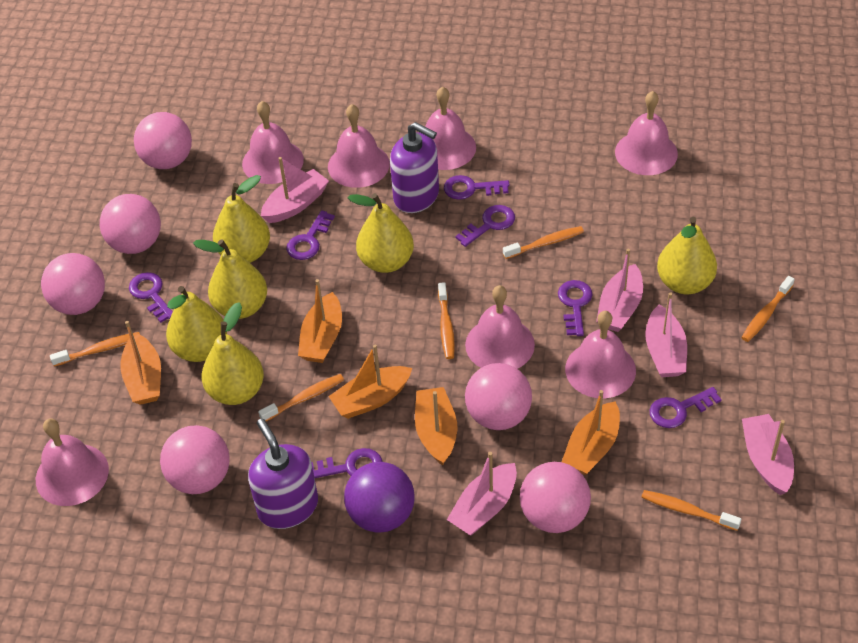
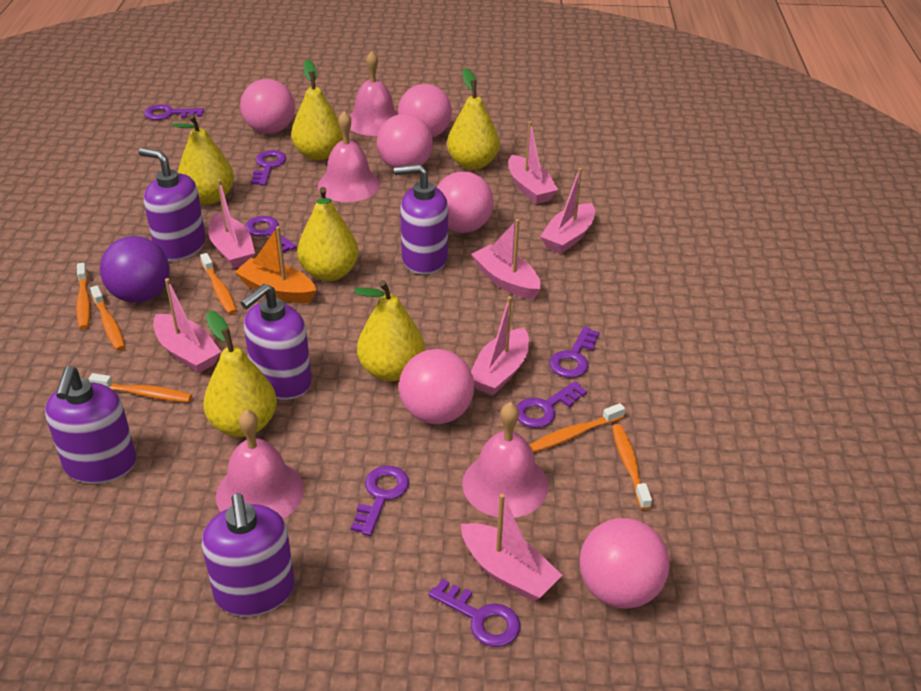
orange boat: 5 -> 1
pink bell: 7 -> 4
pink boat: 5 -> 7
purple soap dispenser: 2 -> 5

